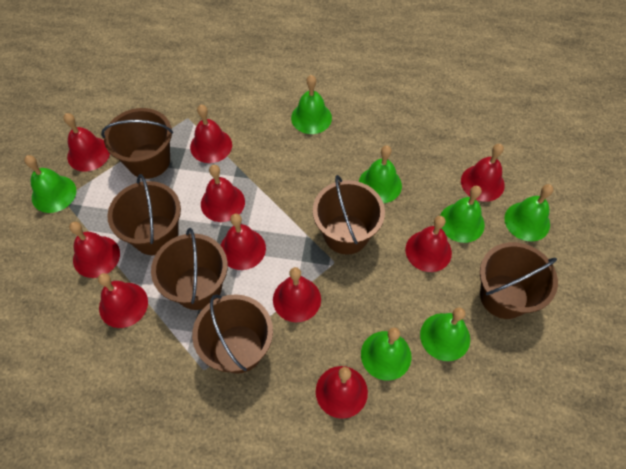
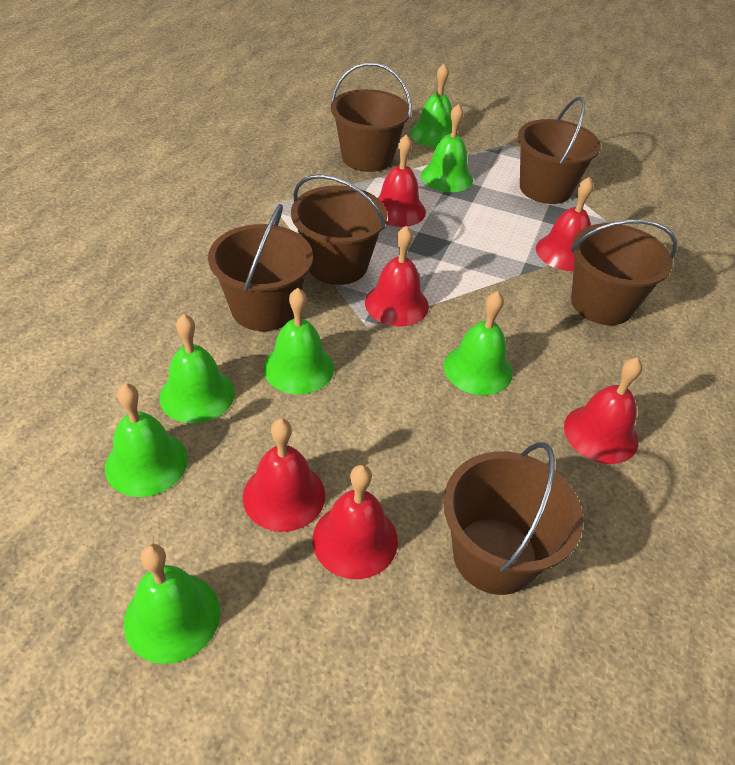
red bell: 10 -> 6

